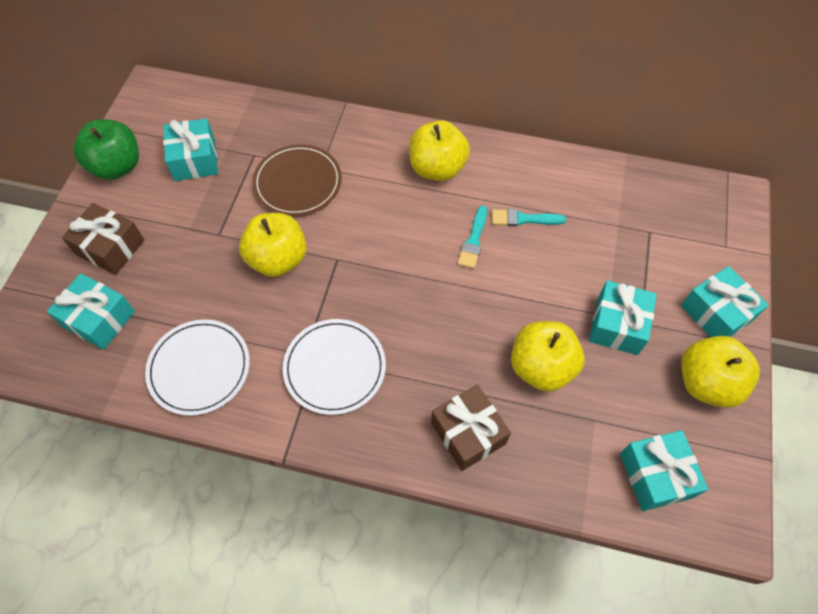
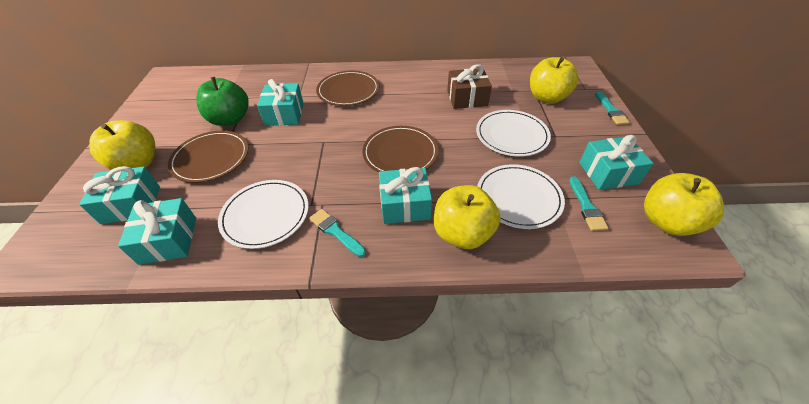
brown gift: 2 -> 1
brown plate: 1 -> 3
turquoise brush: 2 -> 3
white plate: 2 -> 3

